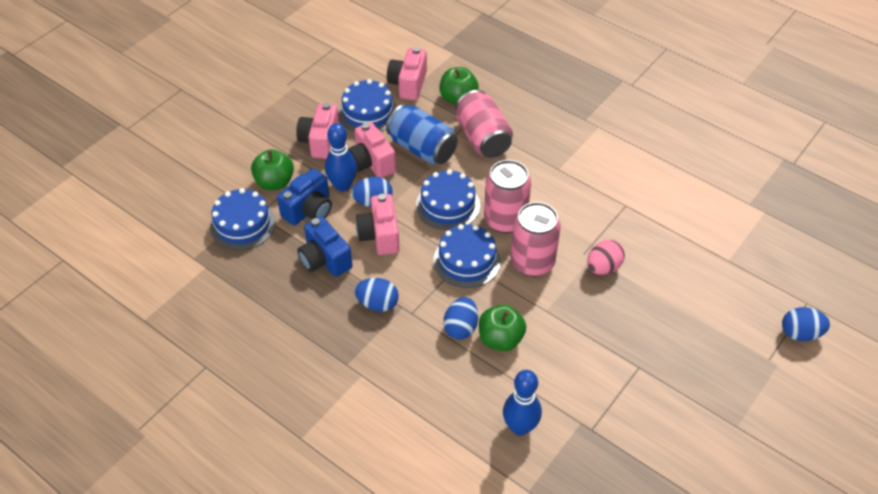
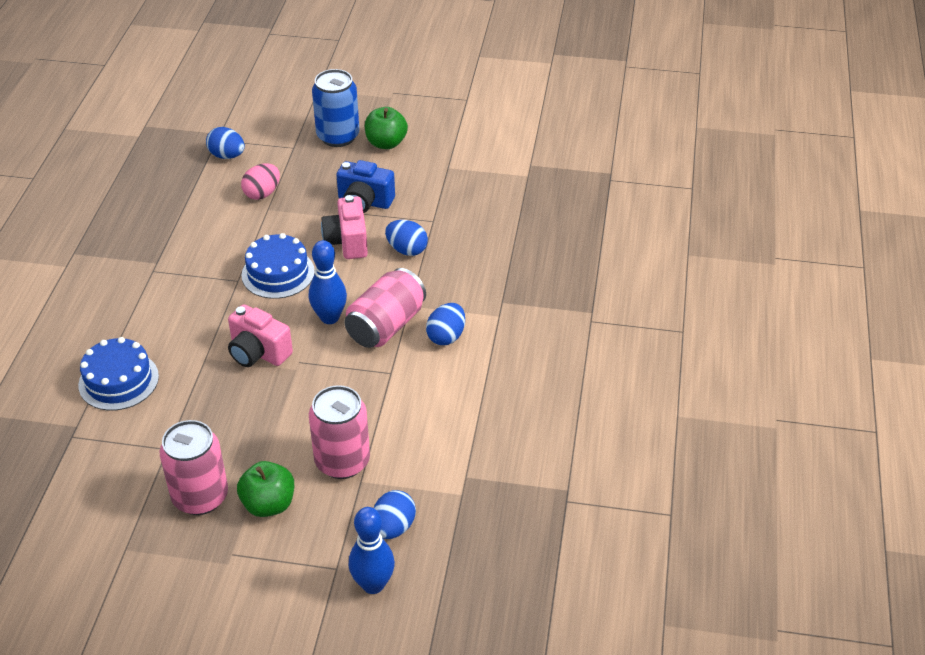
blue cake: 4 -> 2
blue camera: 2 -> 1
green apple: 3 -> 2
pink camera: 4 -> 2

